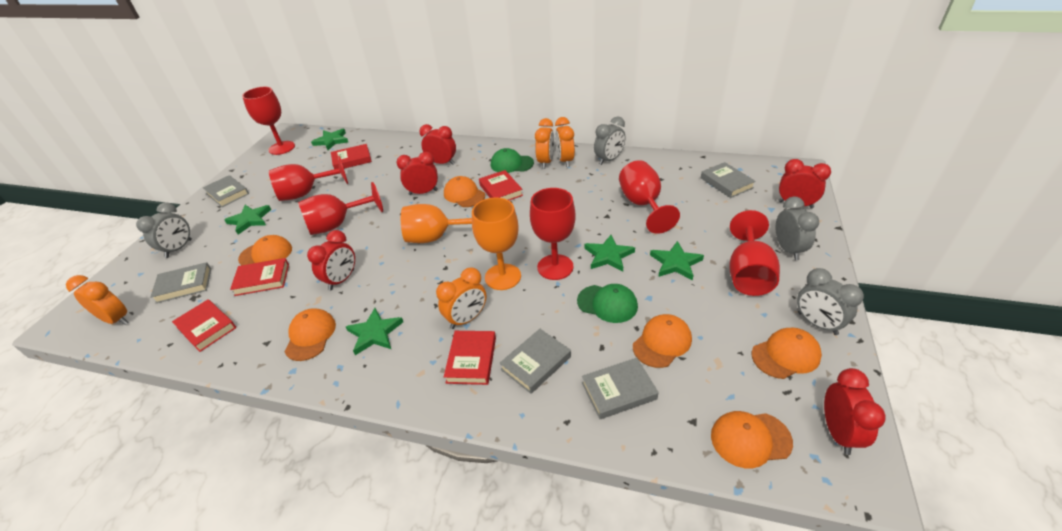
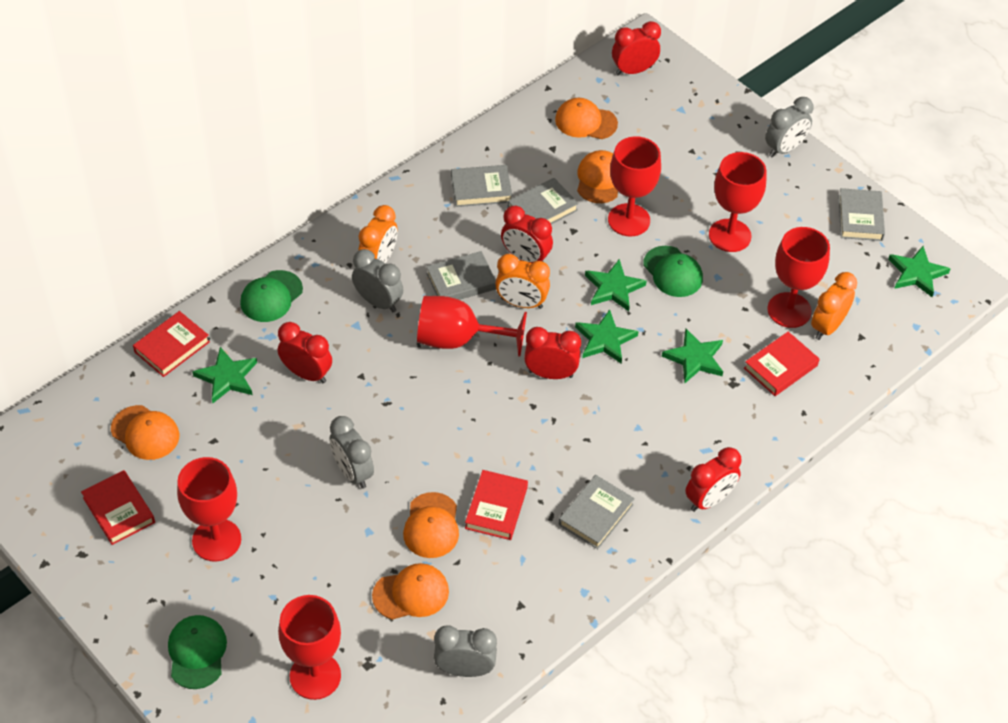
green cap: 2 -> 3
orange cap: 6 -> 5
orange clock: 4 -> 3
orange goblet: 2 -> 0
red book: 5 -> 4

